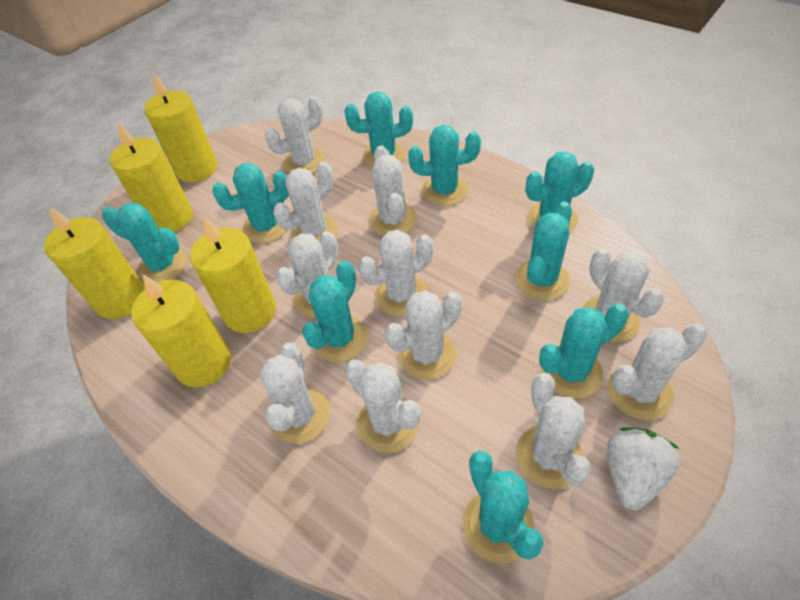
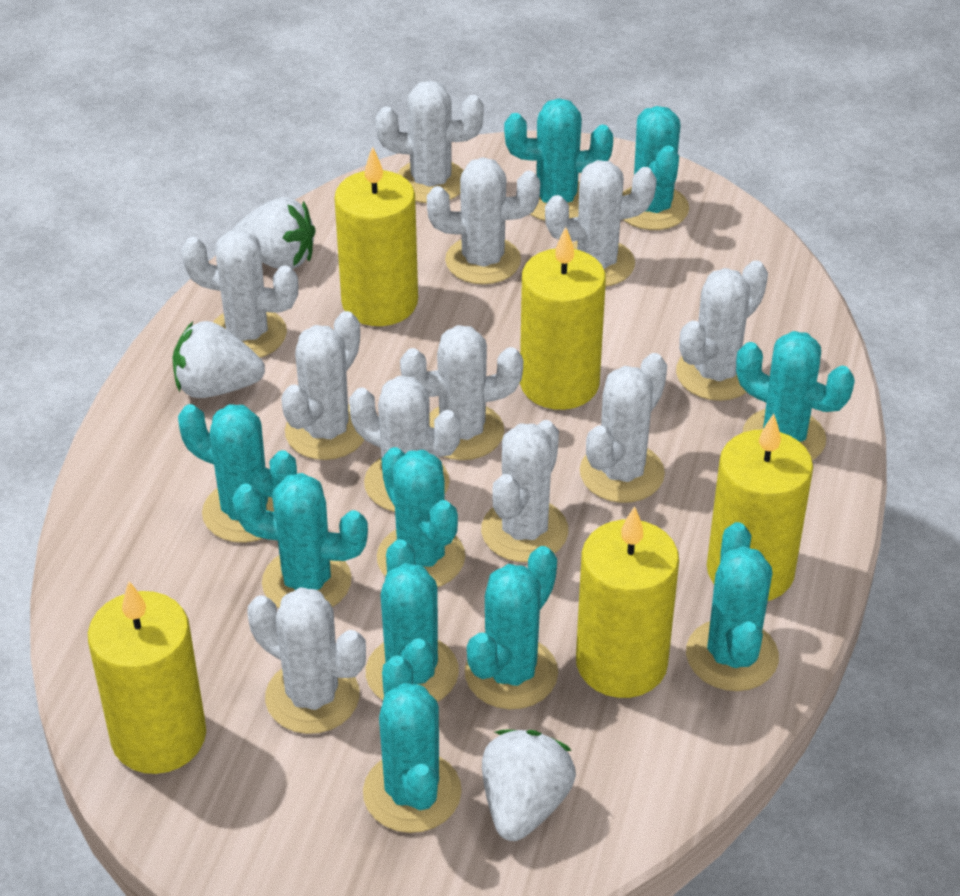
turquoise cactus: 9 -> 10
white strawberry: 1 -> 3

